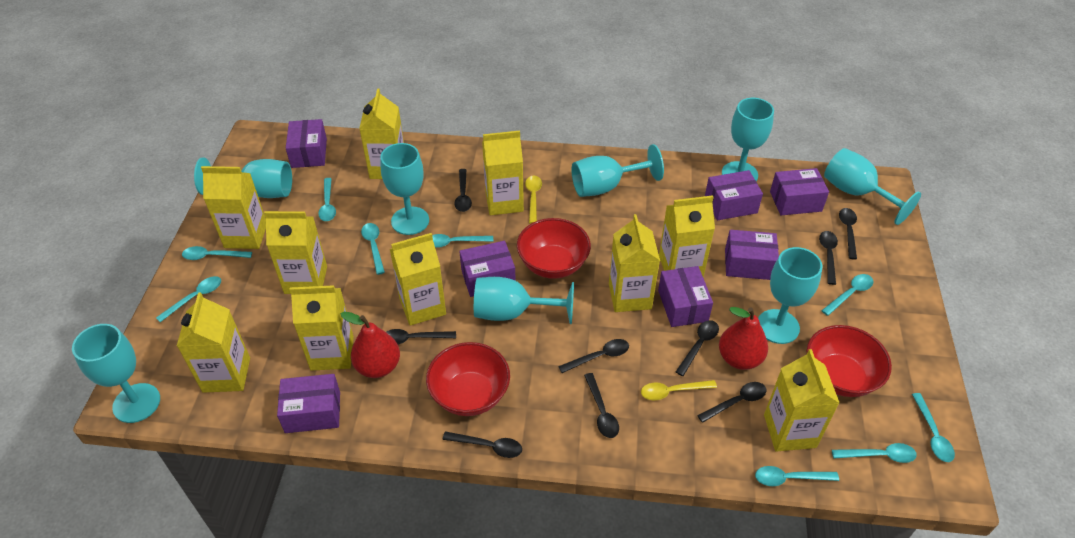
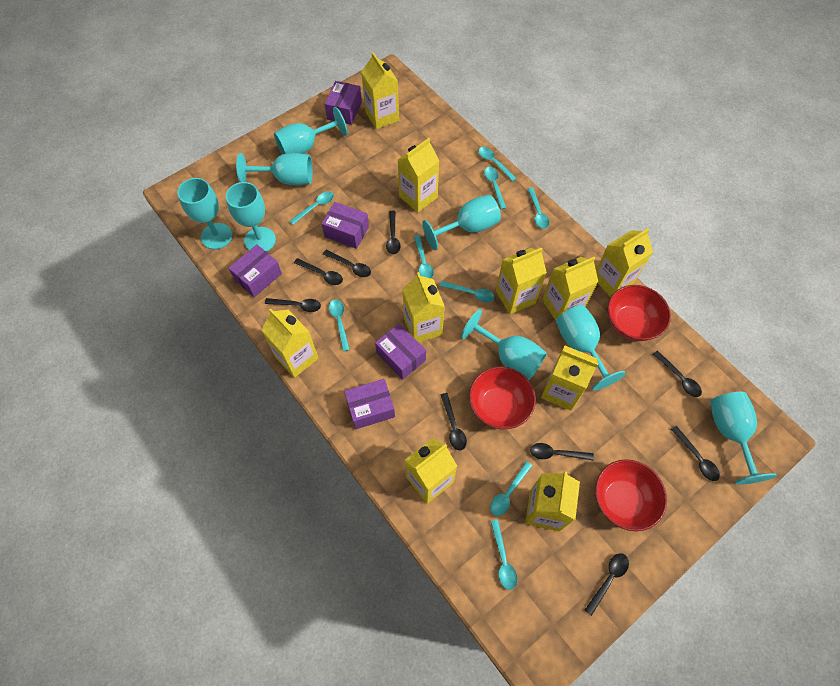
purple box: 7 -> 5
red pear: 2 -> 0
yellow spoon: 2 -> 0

